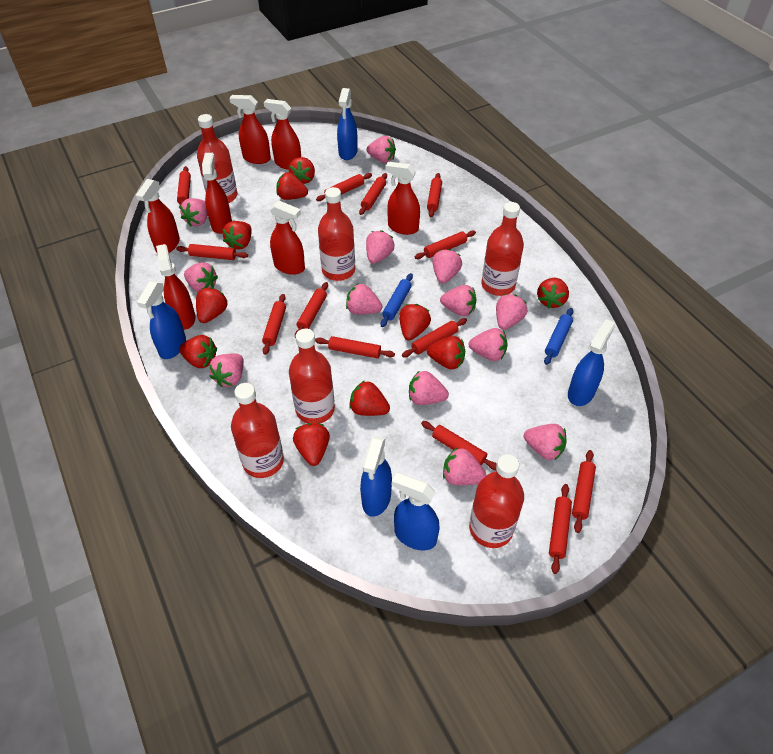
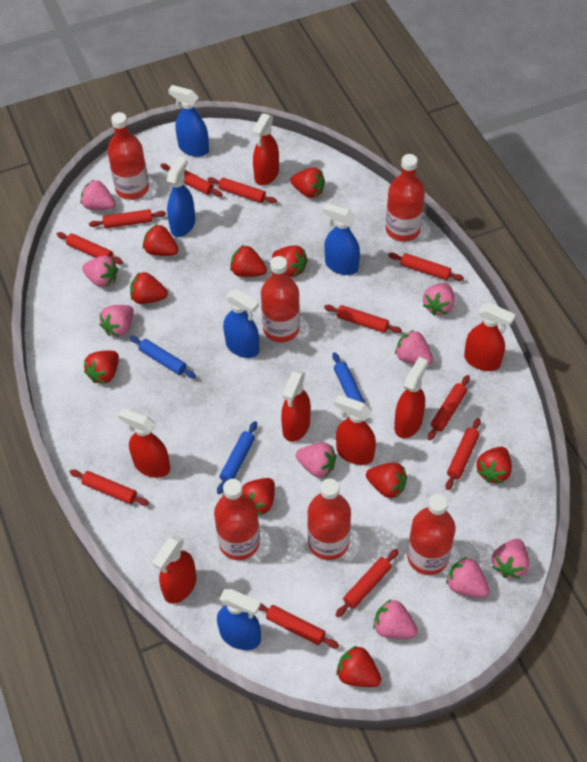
blue rolling pin: 2 -> 3
pink strawberry: 13 -> 9
red rolling pin: 13 -> 11

